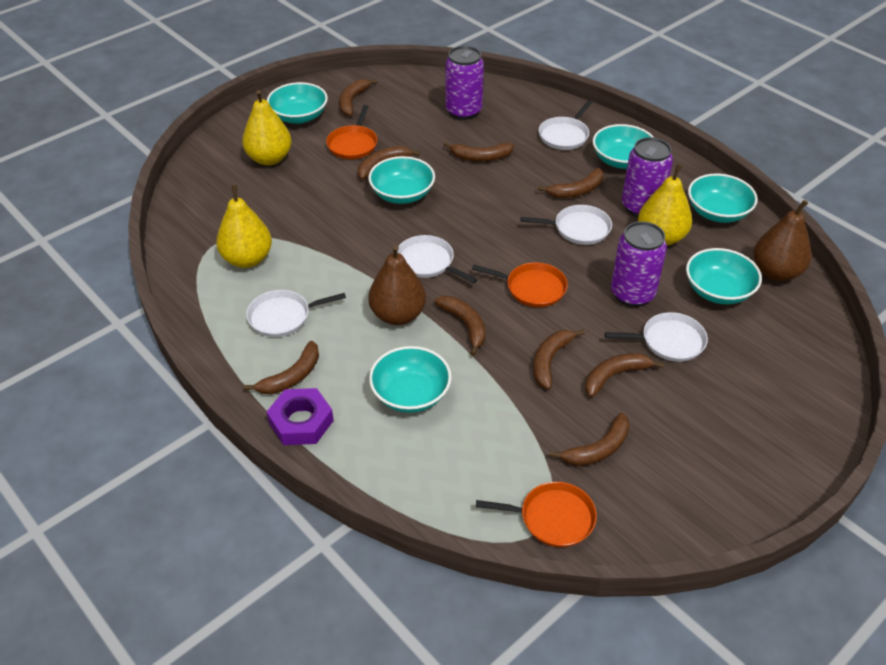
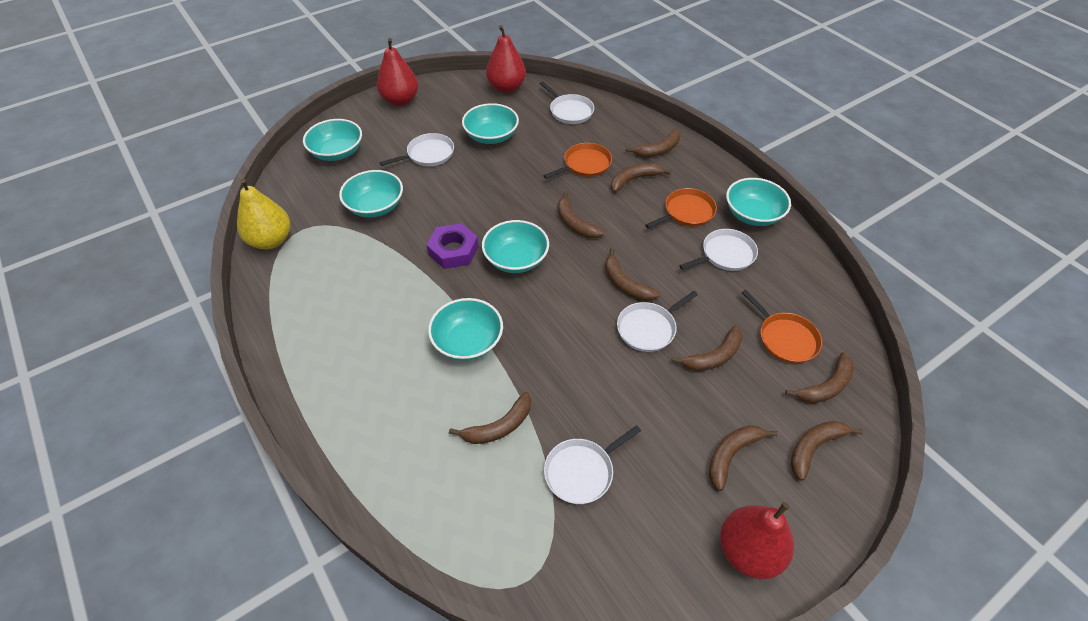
brown pear: 2 -> 0
purple can: 3 -> 0
red pear: 0 -> 3
yellow pear: 3 -> 1

